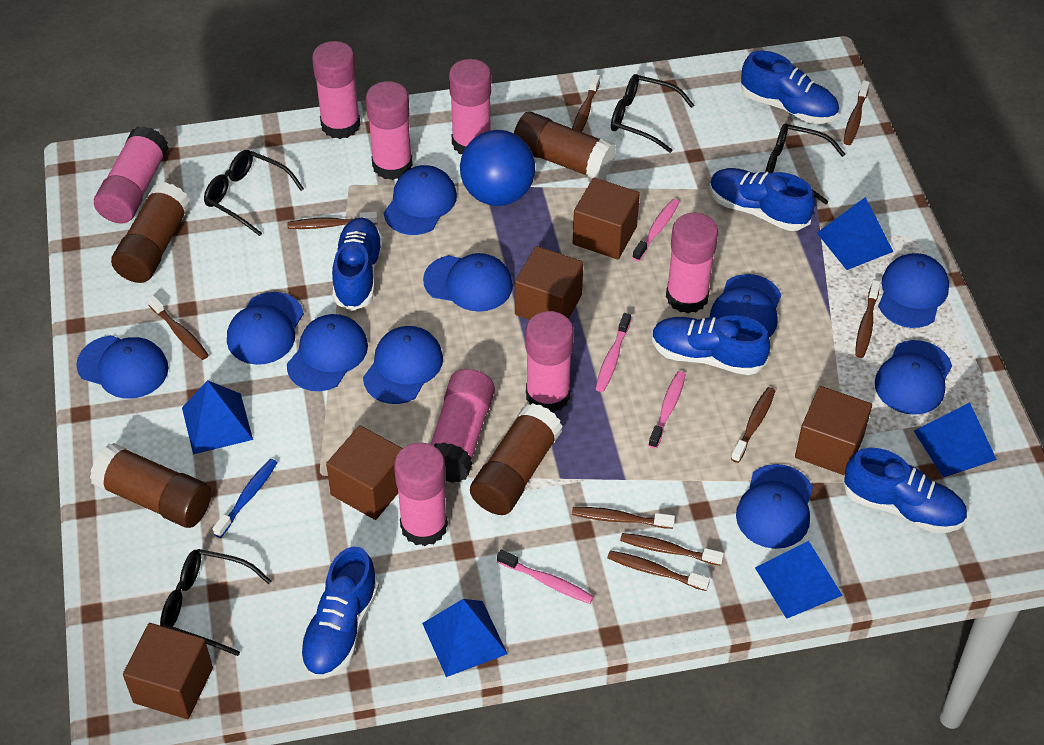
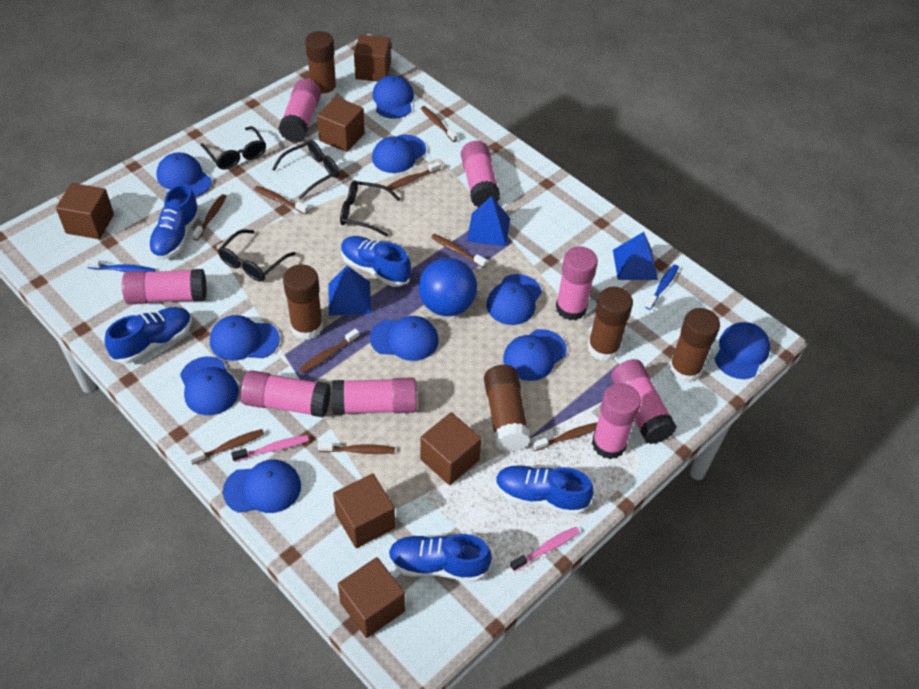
blue pyramid: 5 -> 3
blue shoe: 6 -> 5
blue toothbrush: 1 -> 2
brown cube: 5 -> 6
brown glue stick: 4 -> 5
pink toothbrush: 4 -> 2

